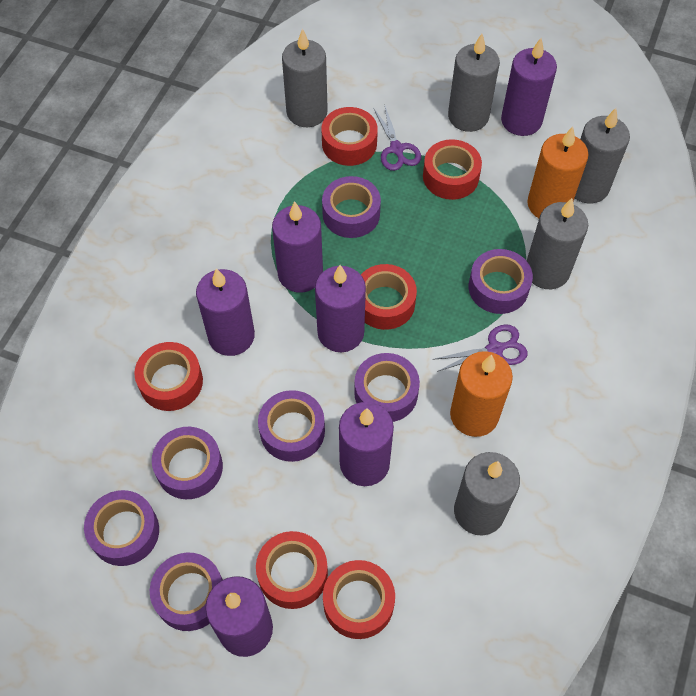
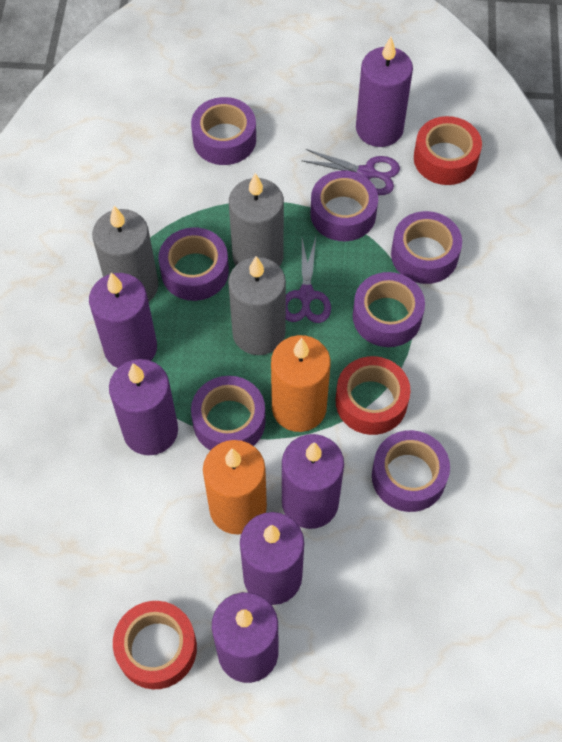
grey candle: 5 -> 3
red tape: 6 -> 3

